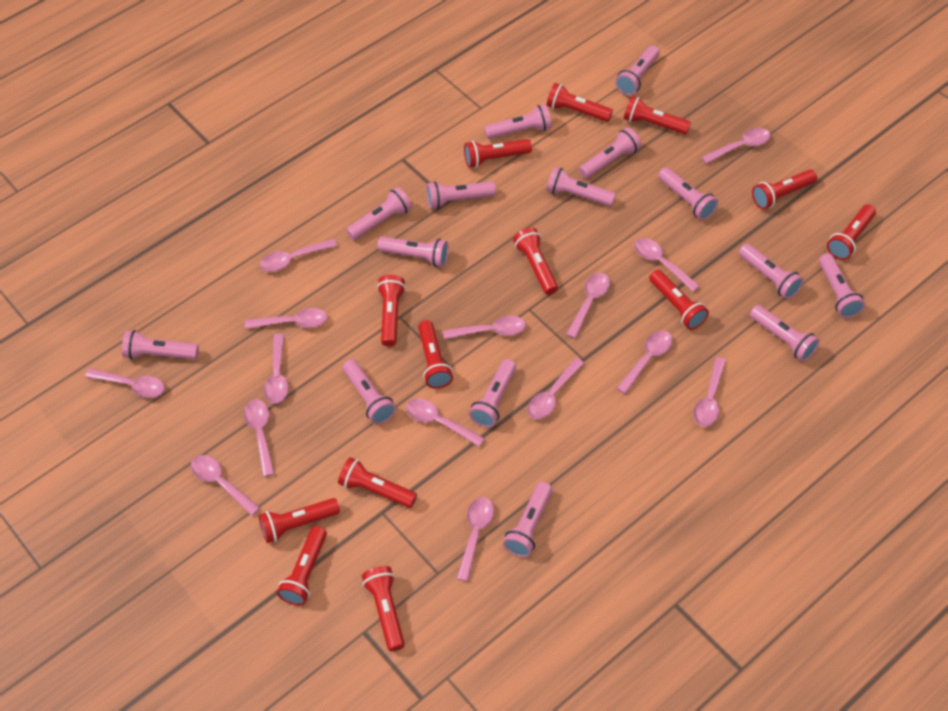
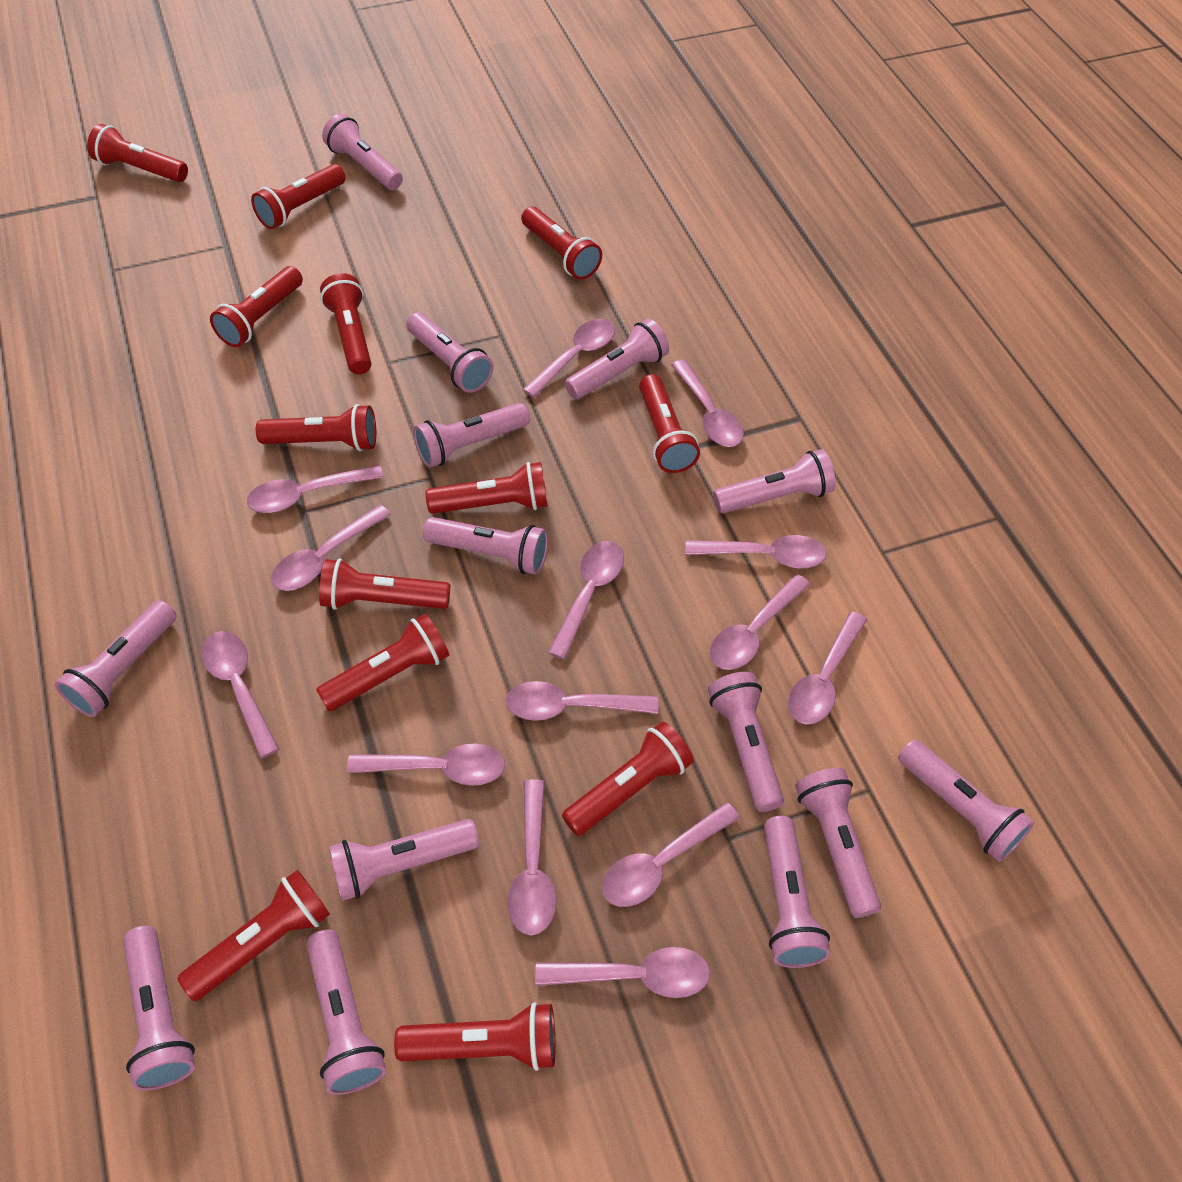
pink flashlight: 15 -> 14
pink spoon: 15 -> 14

